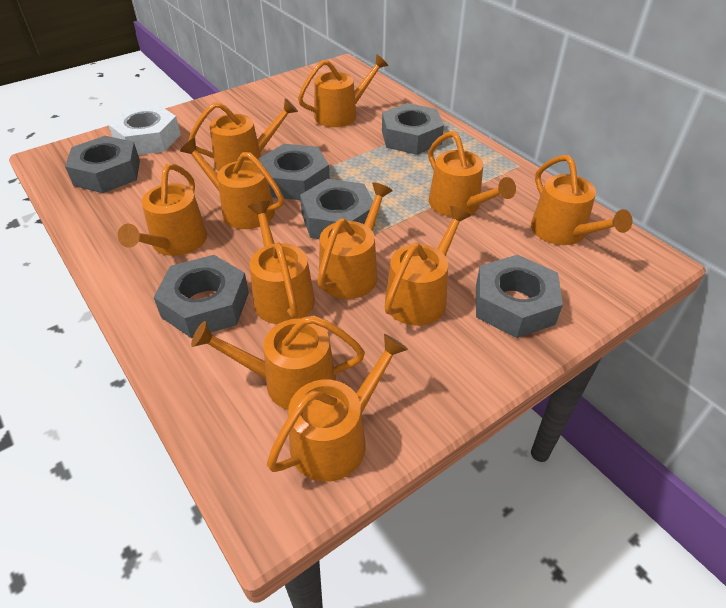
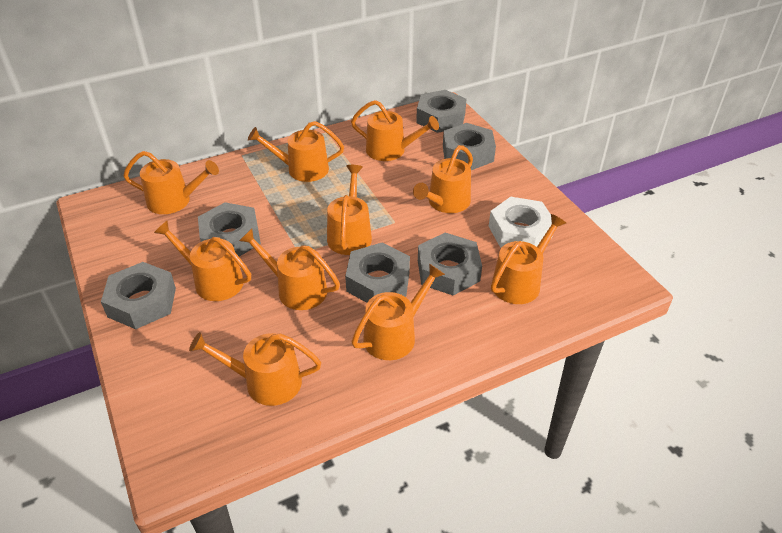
orange watering can: 11 -> 10

